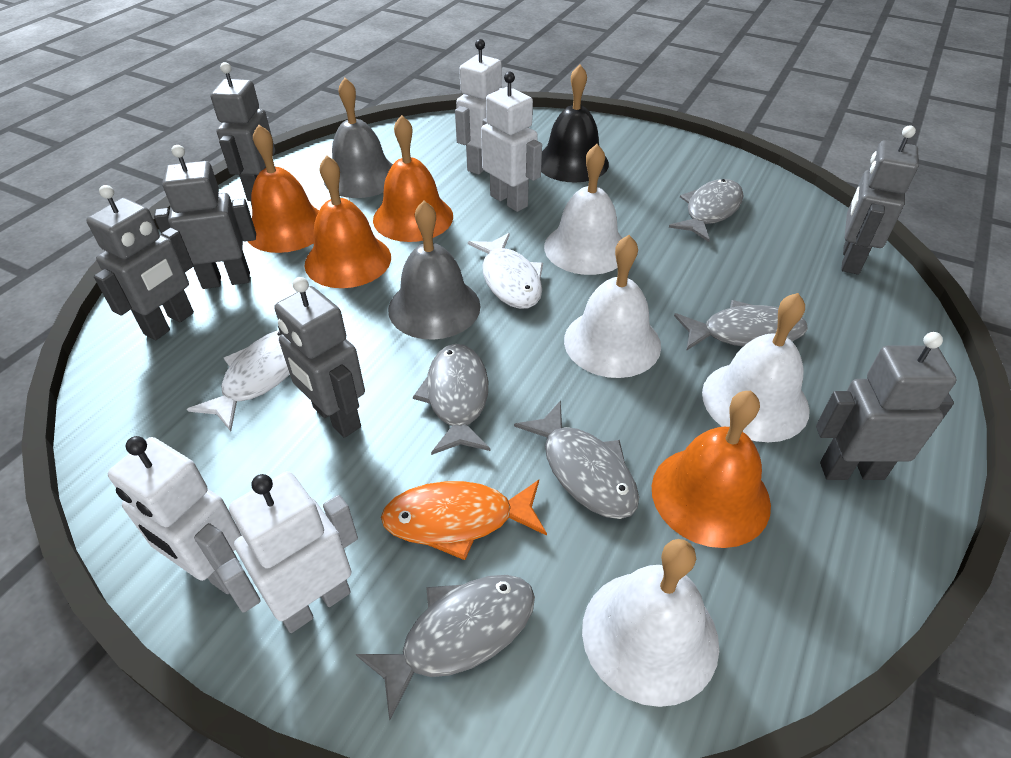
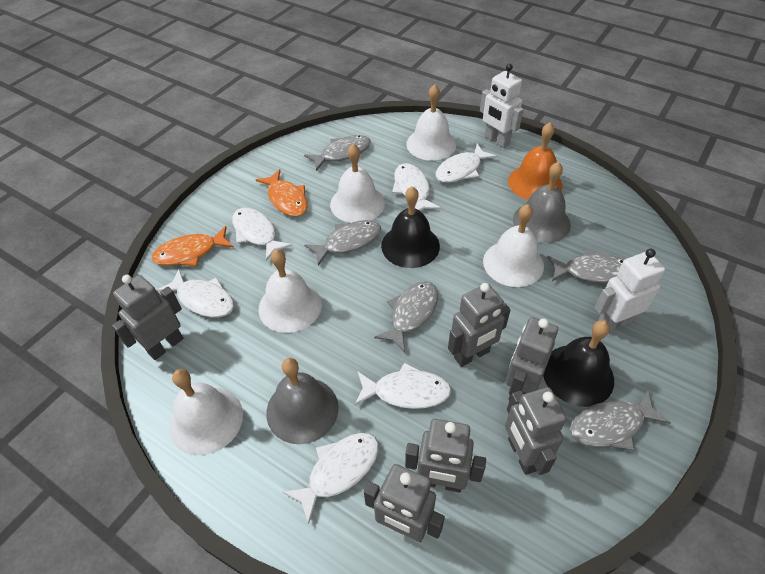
black bell: 1 -> 2
orange bell: 4 -> 1
orange fish: 1 -> 2
white bell: 4 -> 5
white fish: 2 -> 6
white robot: 4 -> 2

